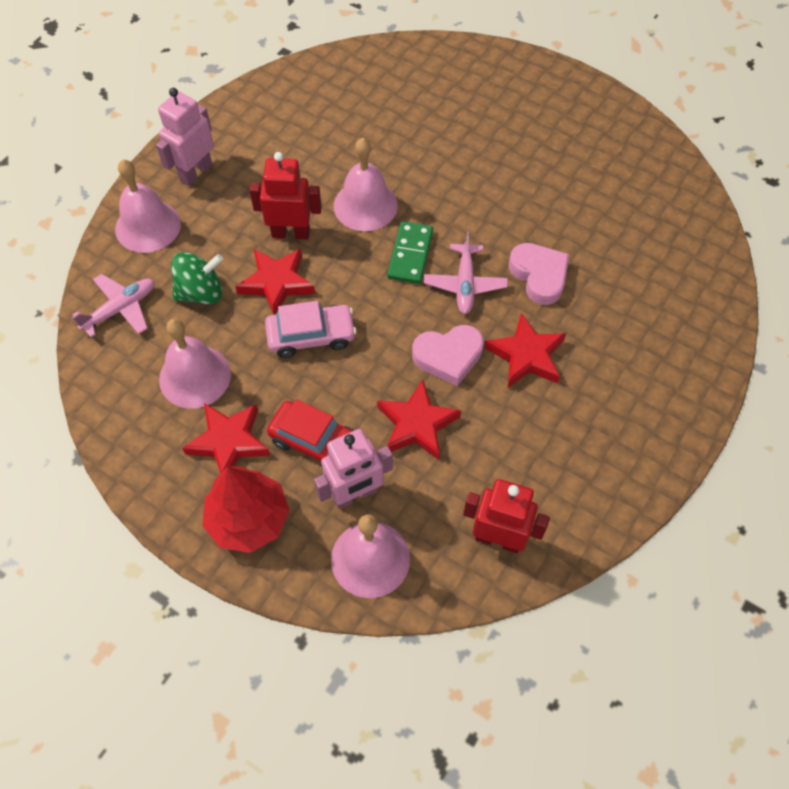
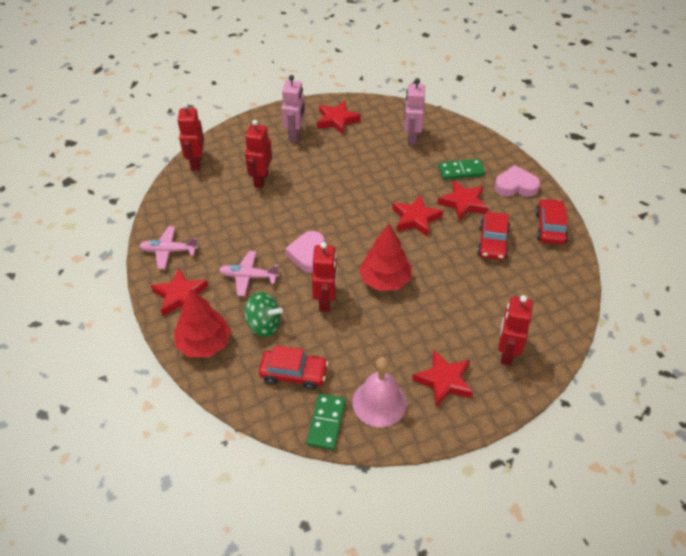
green domino: 1 -> 2
pink bell: 4 -> 1
pink car: 1 -> 0
red car: 1 -> 3
red robot: 2 -> 4
red star: 4 -> 5
red tree: 1 -> 2

